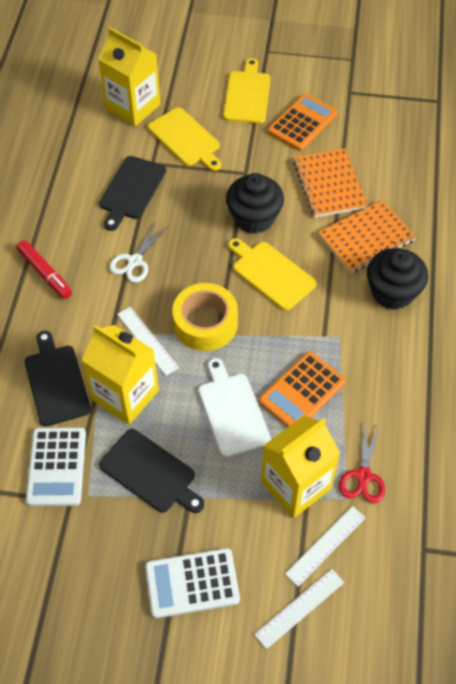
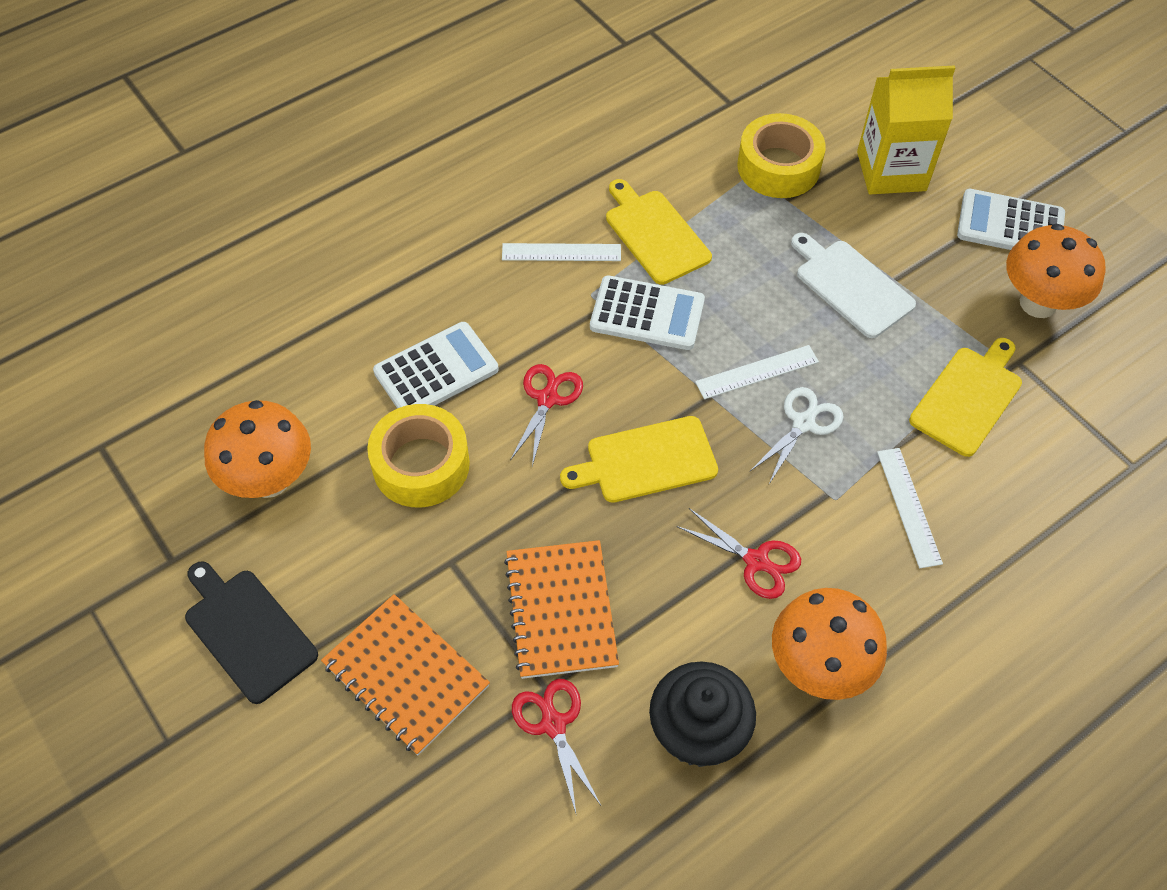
black cupcake: 2 -> 1
black cutting board: 3 -> 1
orange calculator: 2 -> 0
orange mushroom: 0 -> 3
red marker: 1 -> 0
red scissors: 1 -> 3
white calculator: 2 -> 3
yellow carton: 3 -> 1
yellow tape: 1 -> 2

